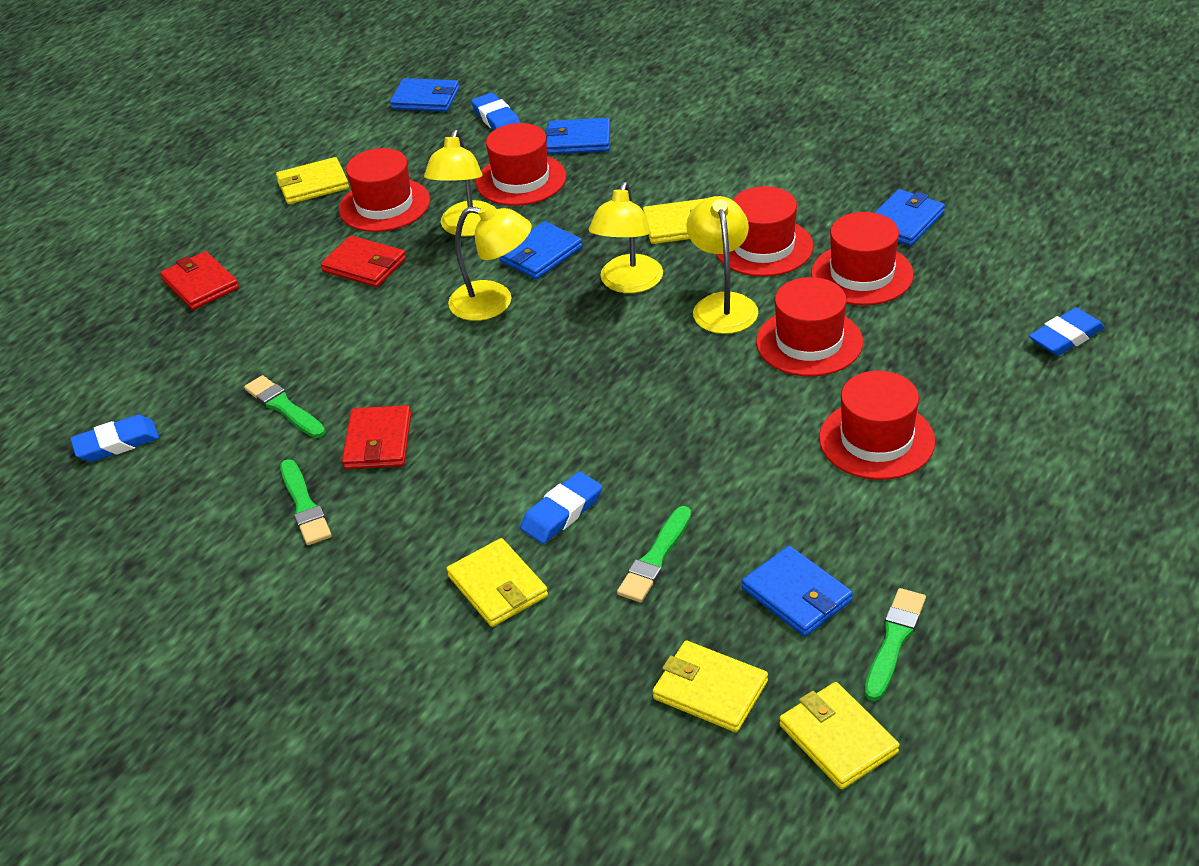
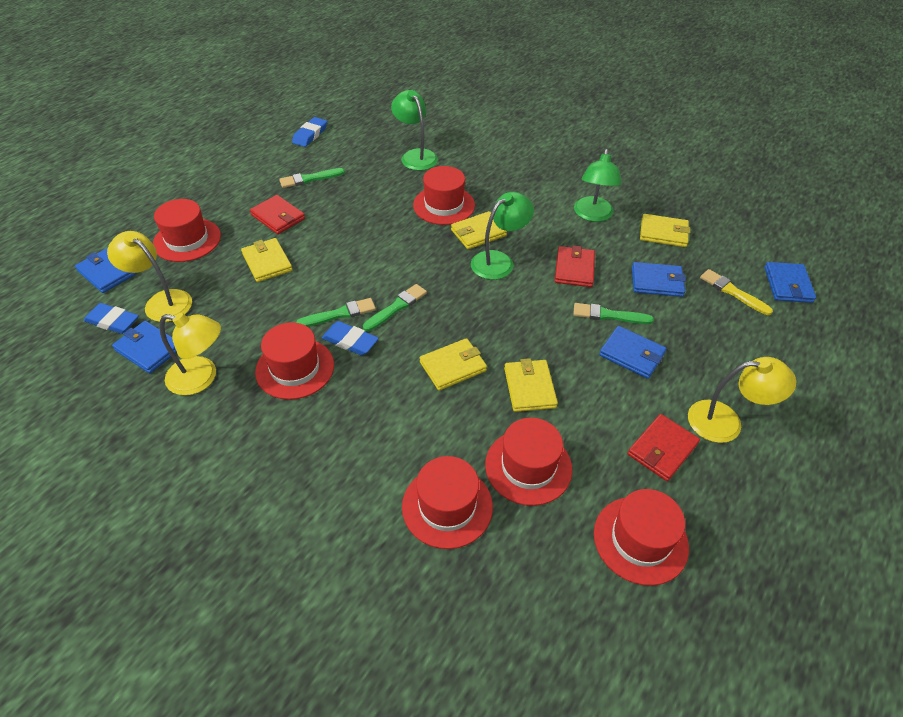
blue eraser: 4 -> 3
green lamp: 0 -> 3
yellow brush: 0 -> 1
yellow lamp: 4 -> 3

